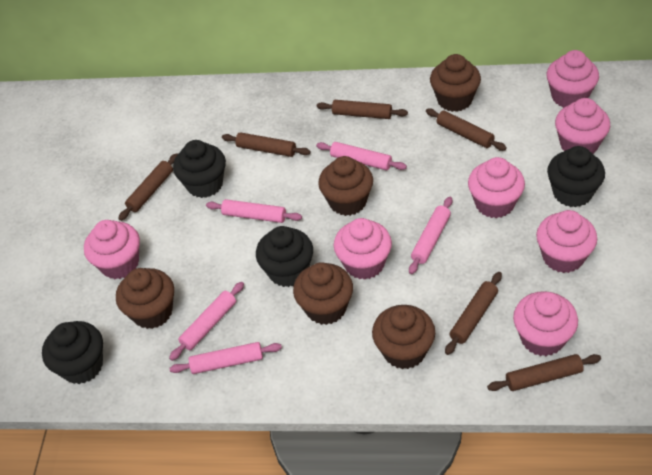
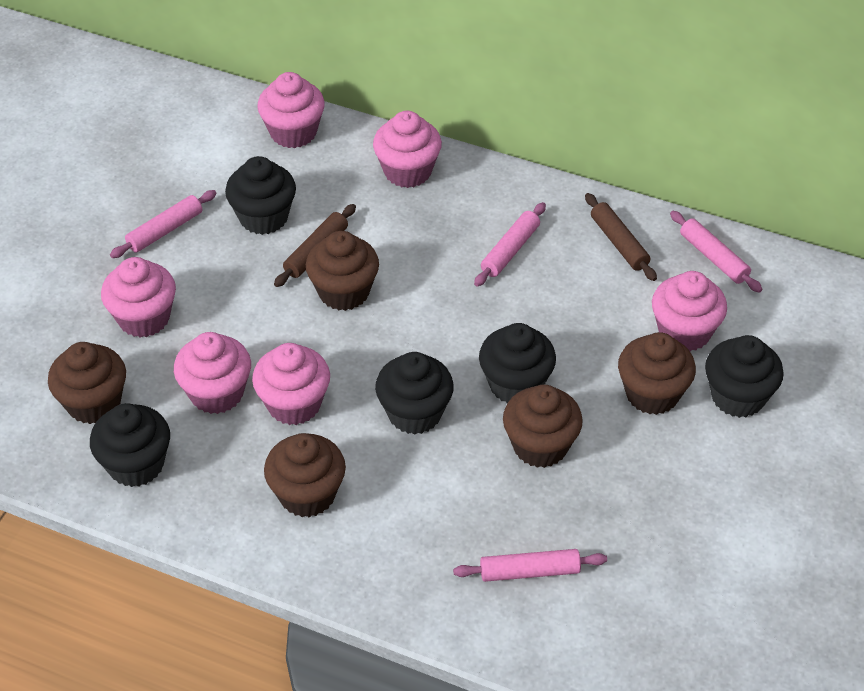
black cupcake: 4 -> 5
brown rolling pin: 6 -> 2
pink cupcake: 7 -> 6
pink rolling pin: 5 -> 4

